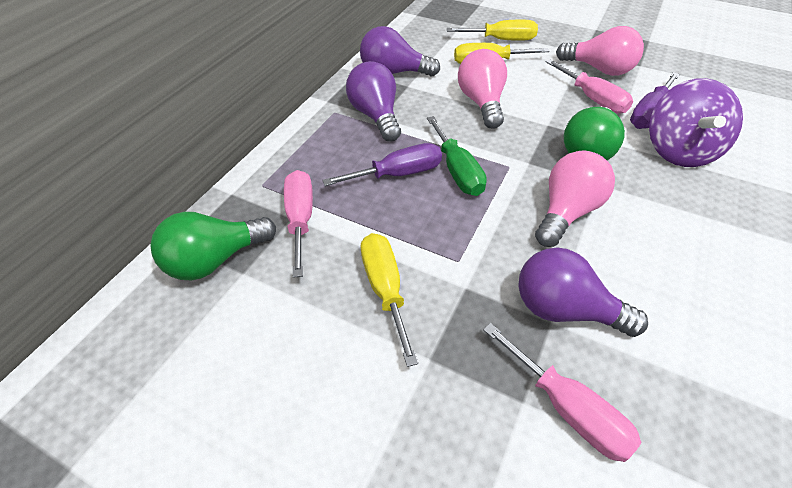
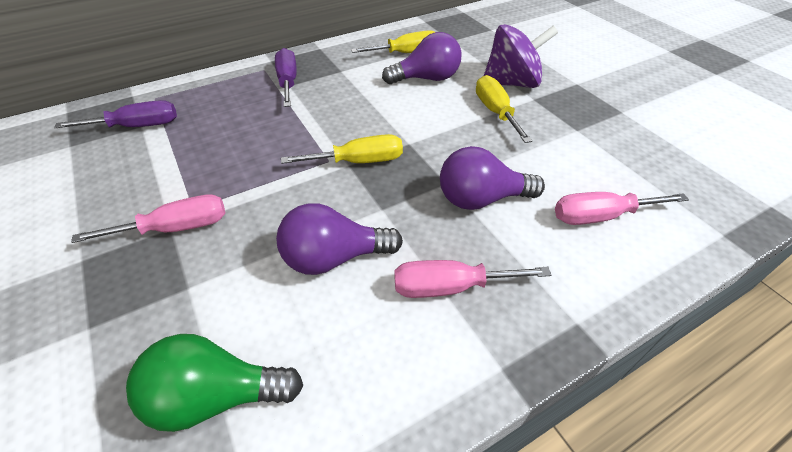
green light bulb: 2 -> 1
green screwdriver: 1 -> 0
pink light bulb: 3 -> 0

